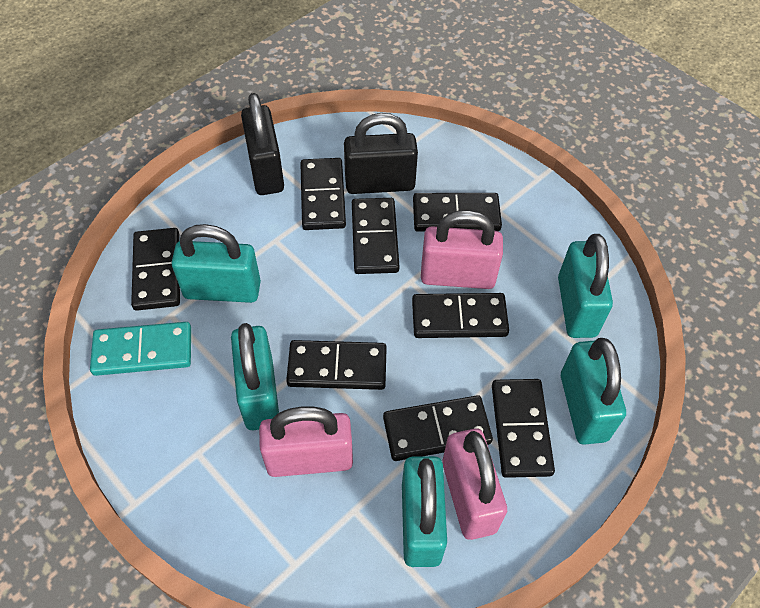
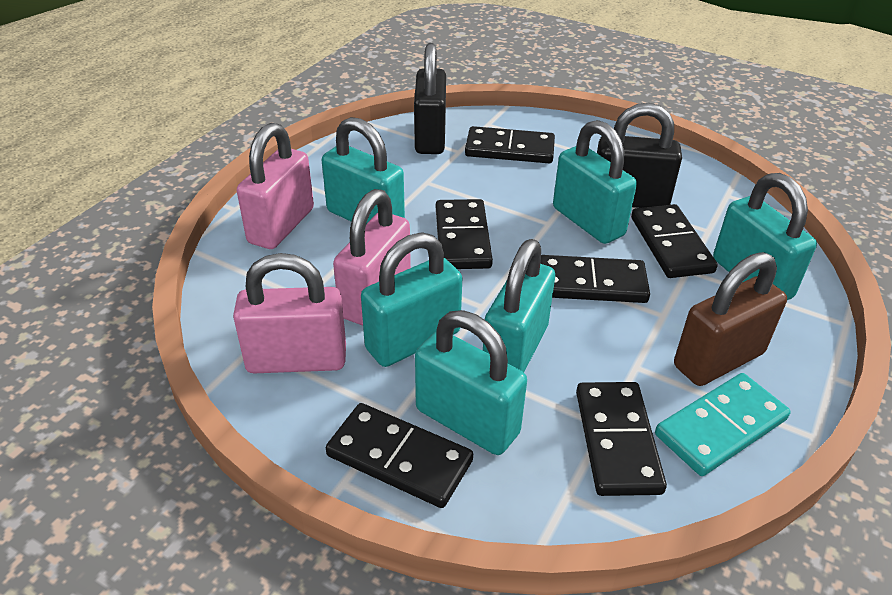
black domino: 8 -> 6
brown padlock: 0 -> 1
turquoise padlock: 5 -> 6

